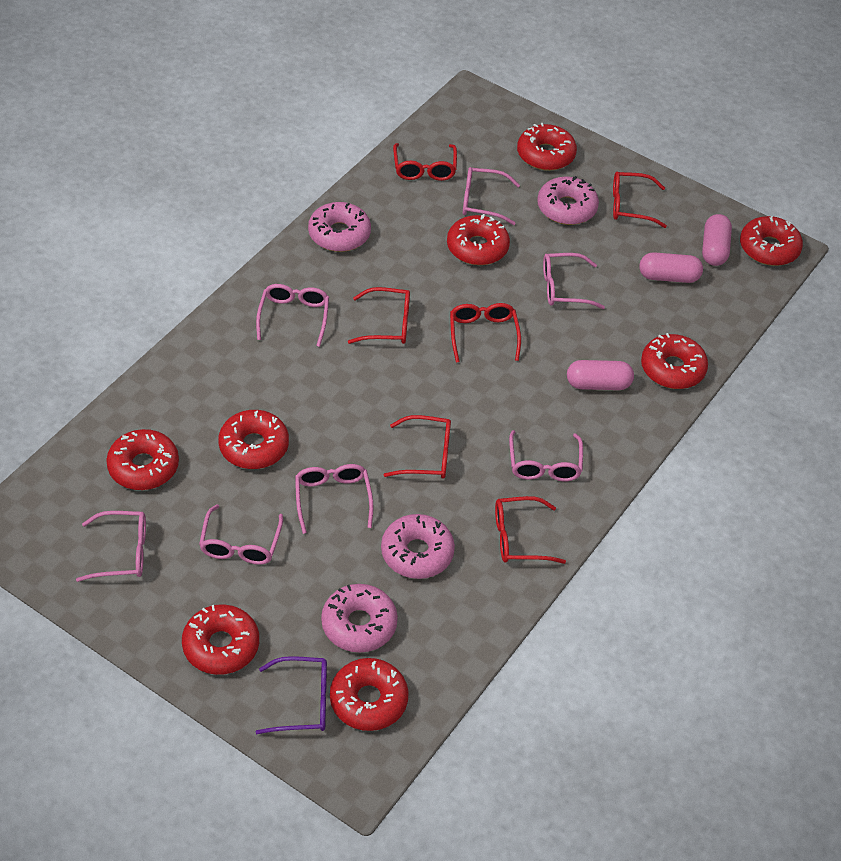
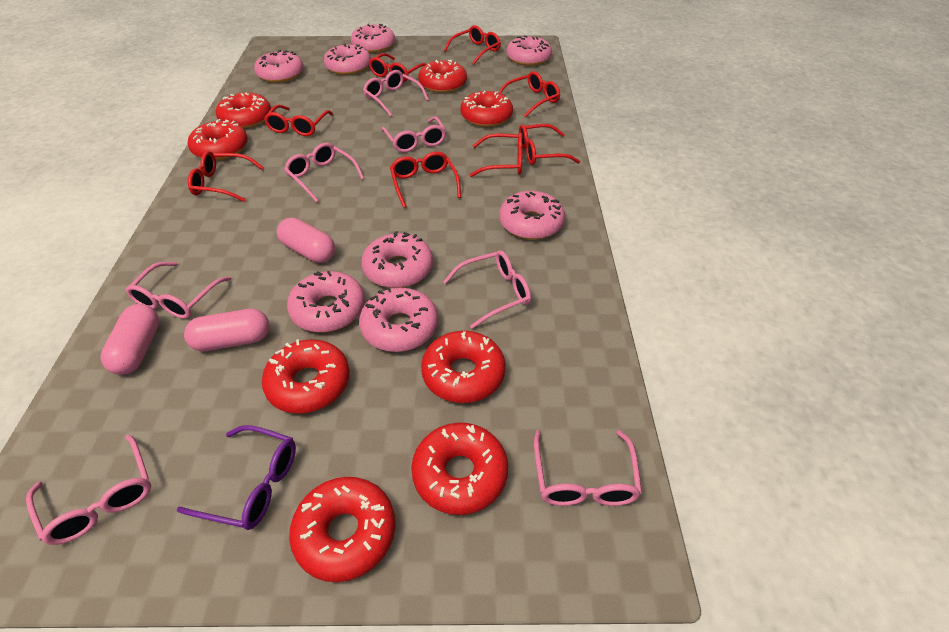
pink donut: 4 -> 8
red glasses: 6 -> 8

